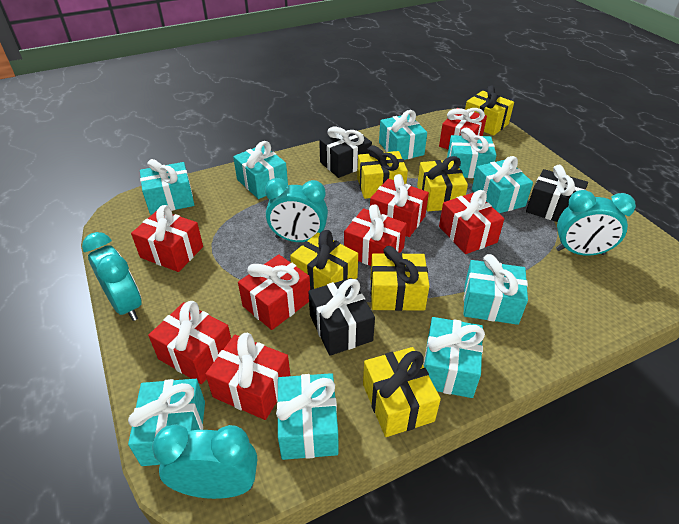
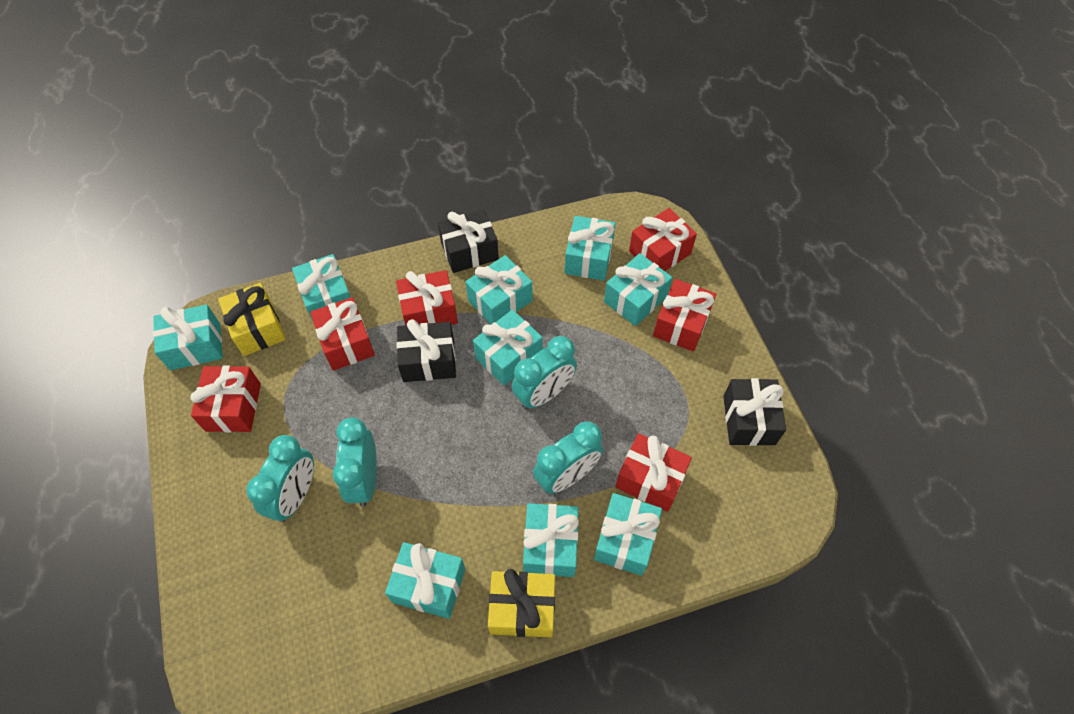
red gift: 8 -> 6
yellow gift: 6 -> 2

